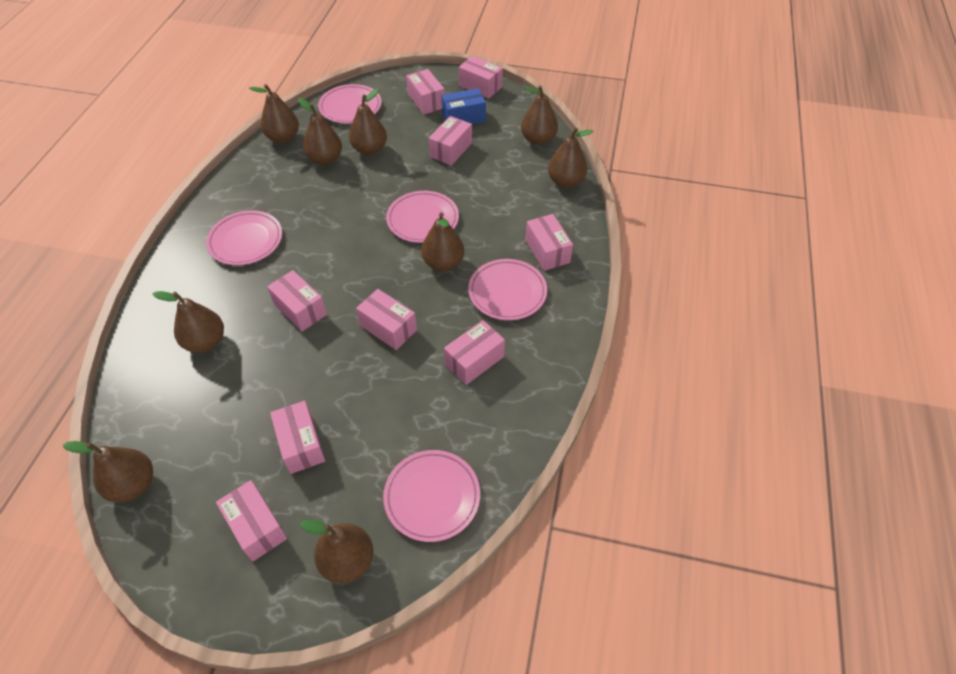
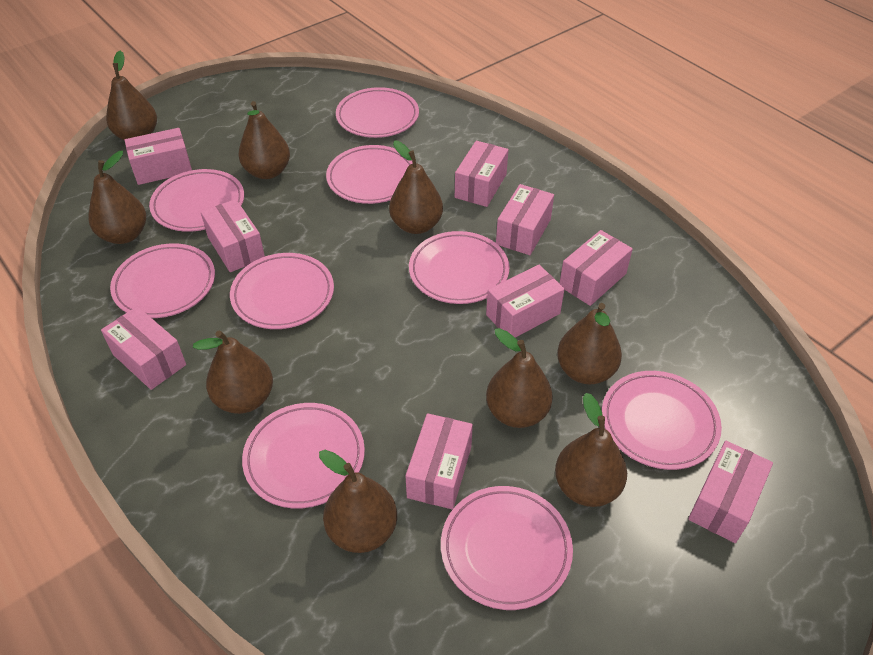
blue box: 1 -> 0
pink plate: 5 -> 9

